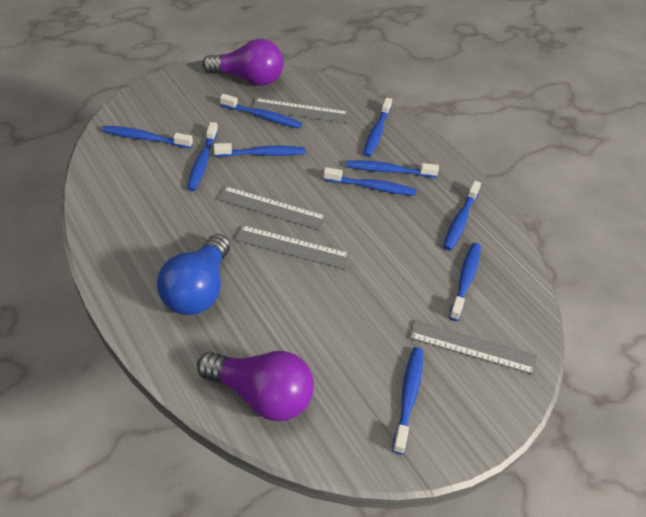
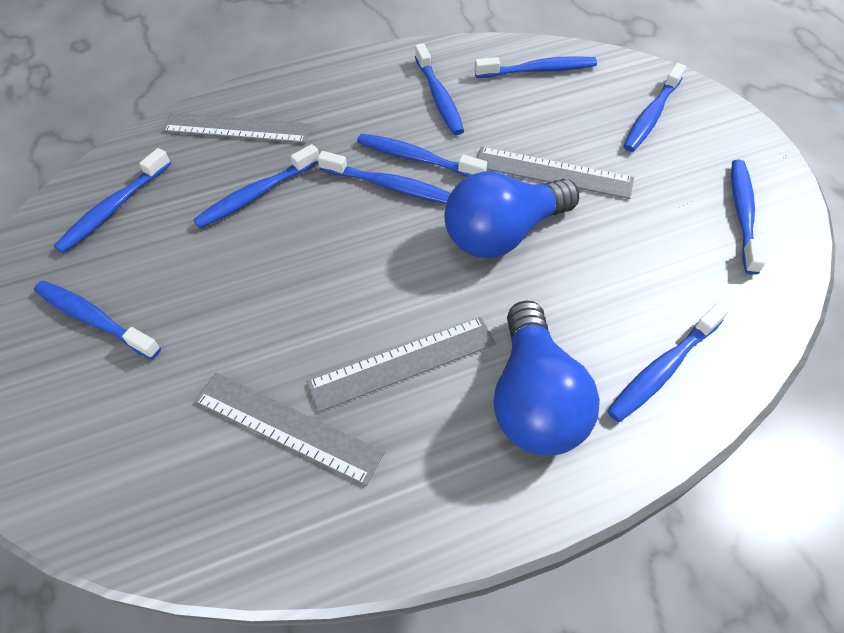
blue light bulb: 1 -> 2
purple light bulb: 2 -> 0

